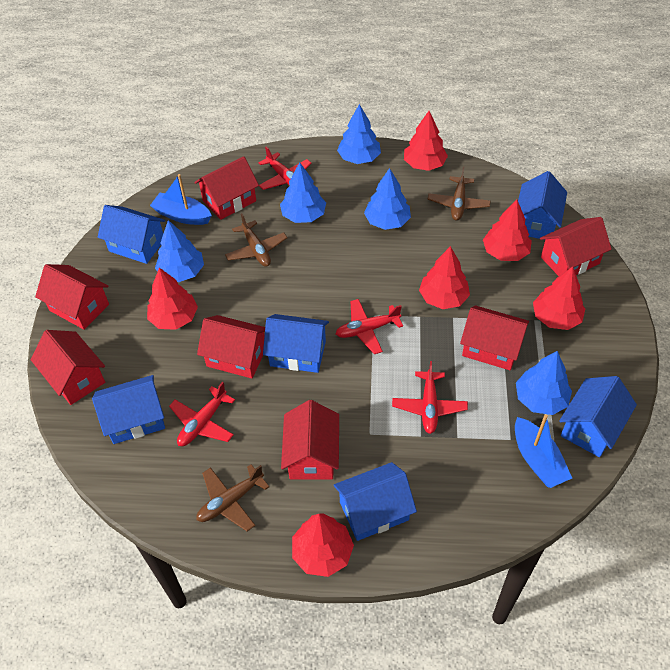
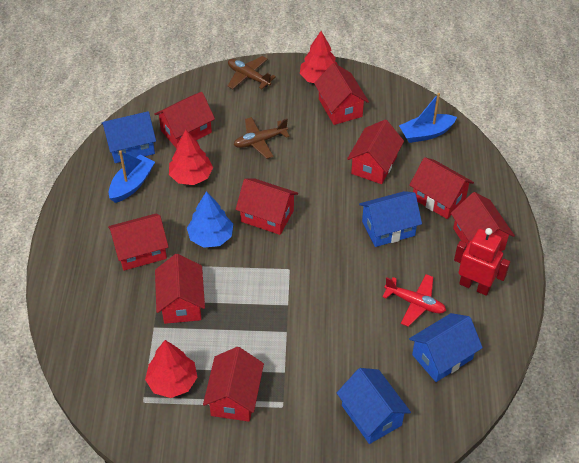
blue house: 6 -> 4
blue tree: 5 -> 1
brown plane: 3 -> 2
red house: 7 -> 9
red plane: 4 -> 1
red robot: 0 -> 1
red tree: 6 -> 3

